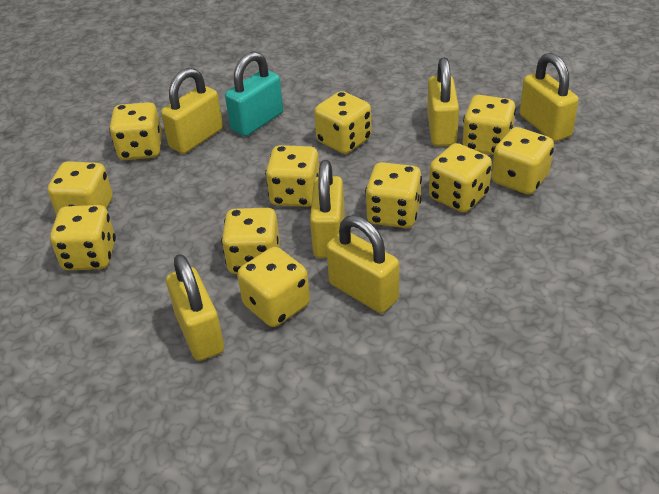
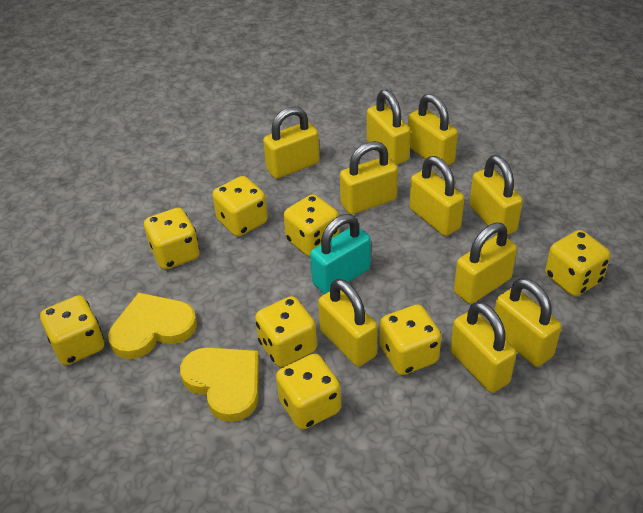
yellow dice: 11 -> 8
yellow heart: 0 -> 2
yellow padlock: 6 -> 10

